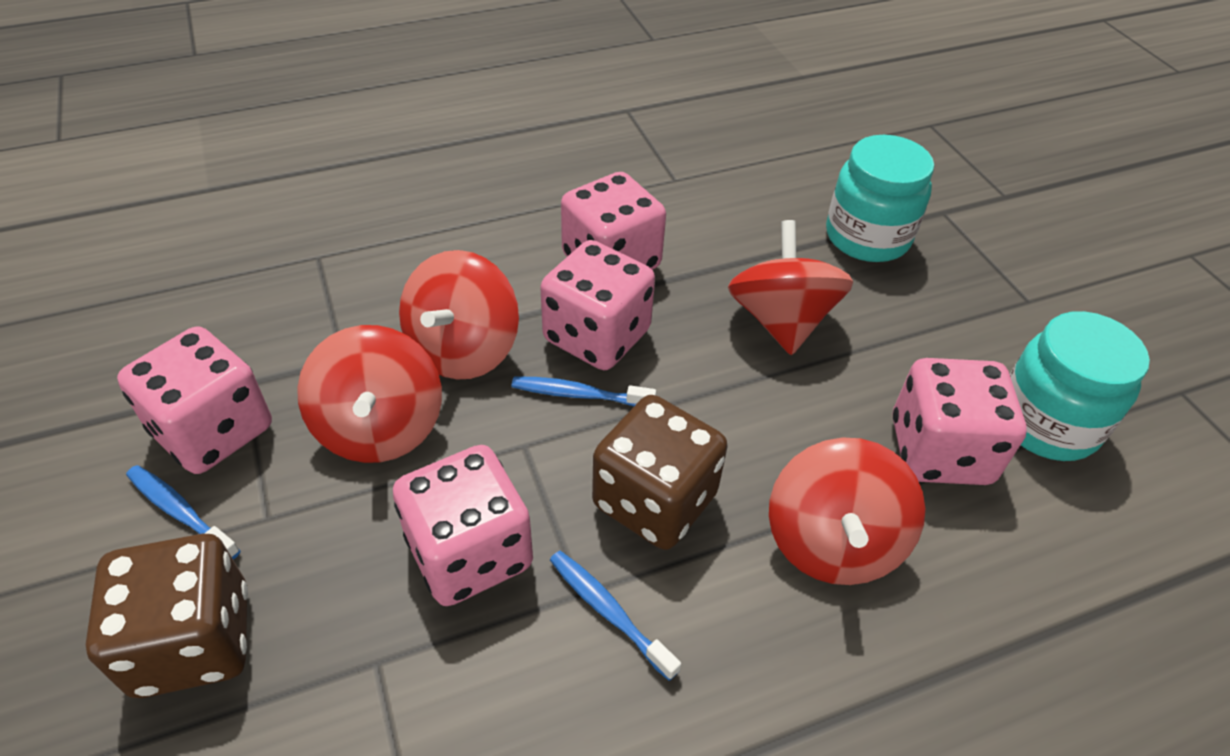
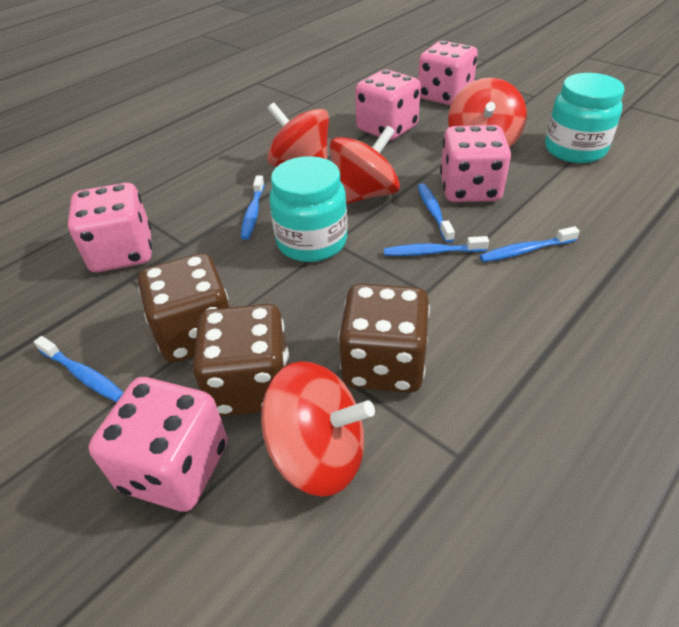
blue toothbrush: 3 -> 5
brown dice: 2 -> 3

